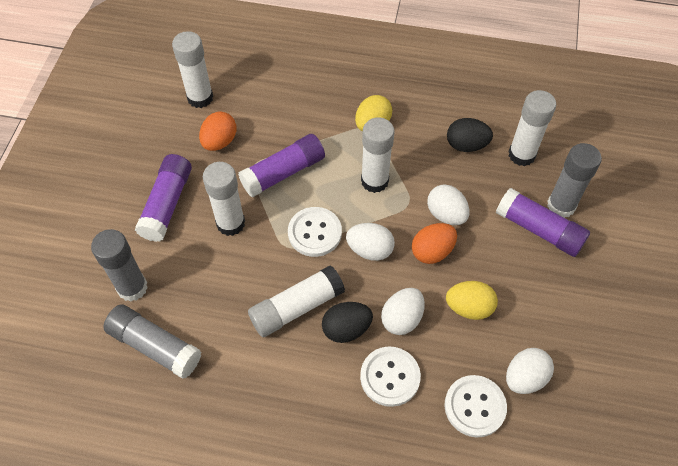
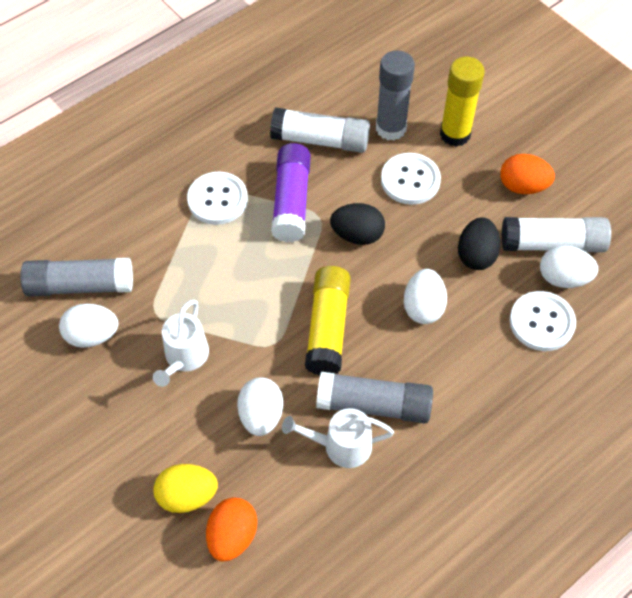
purple glue stick: 3 -> 1
white glue stick: 5 -> 2
white watering can: 0 -> 2
yellow egg: 2 -> 1
yellow glue stick: 0 -> 2

